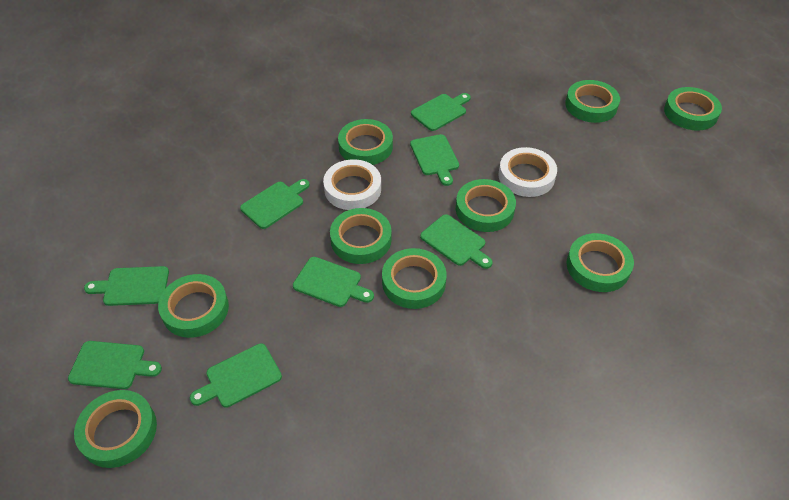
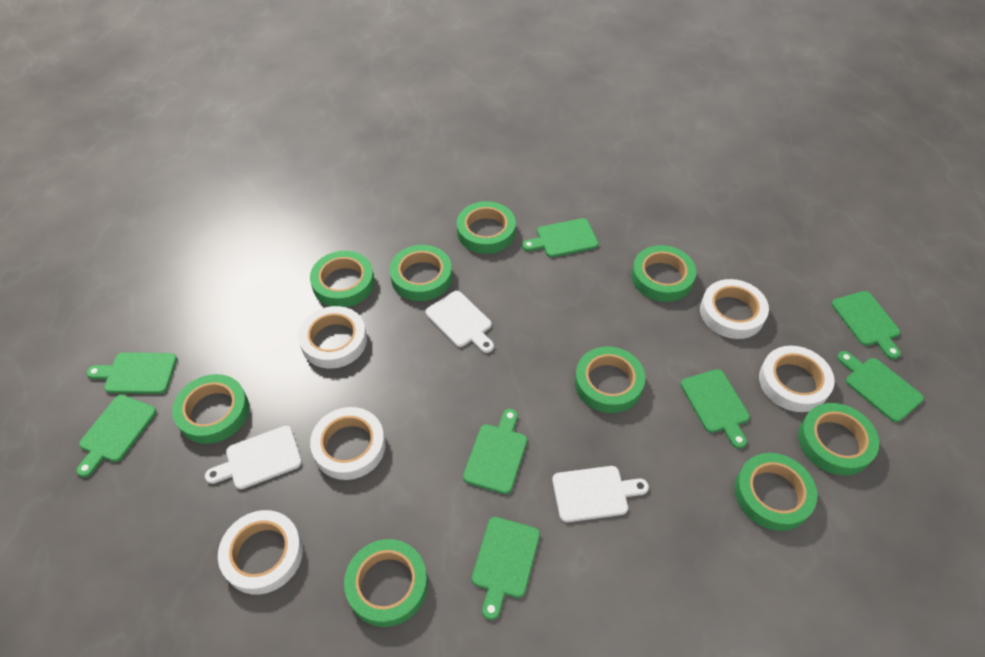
white cutting board: 0 -> 3
white tape: 2 -> 5

